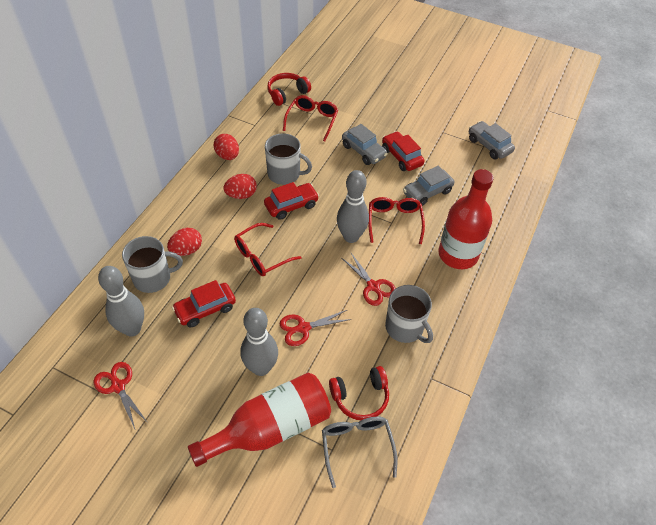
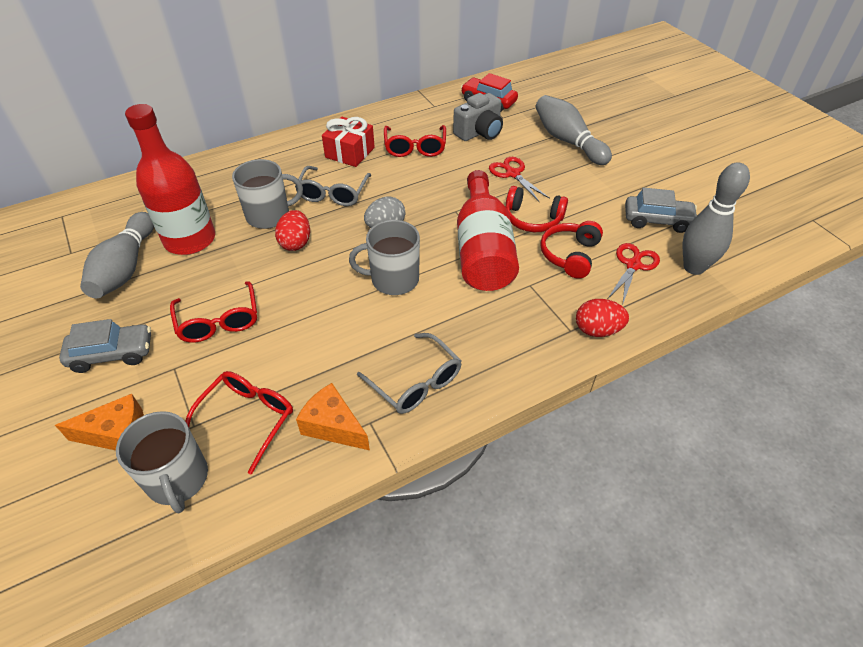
grey camera: 0 -> 1
grey car: 3 -> 2
grey egg: 0 -> 1
grey glasses: 1 -> 2
orange cheese: 0 -> 2
red car: 3 -> 1
red egg: 3 -> 2
red gift: 0 -> 1
red scissors: 3 -> 2

